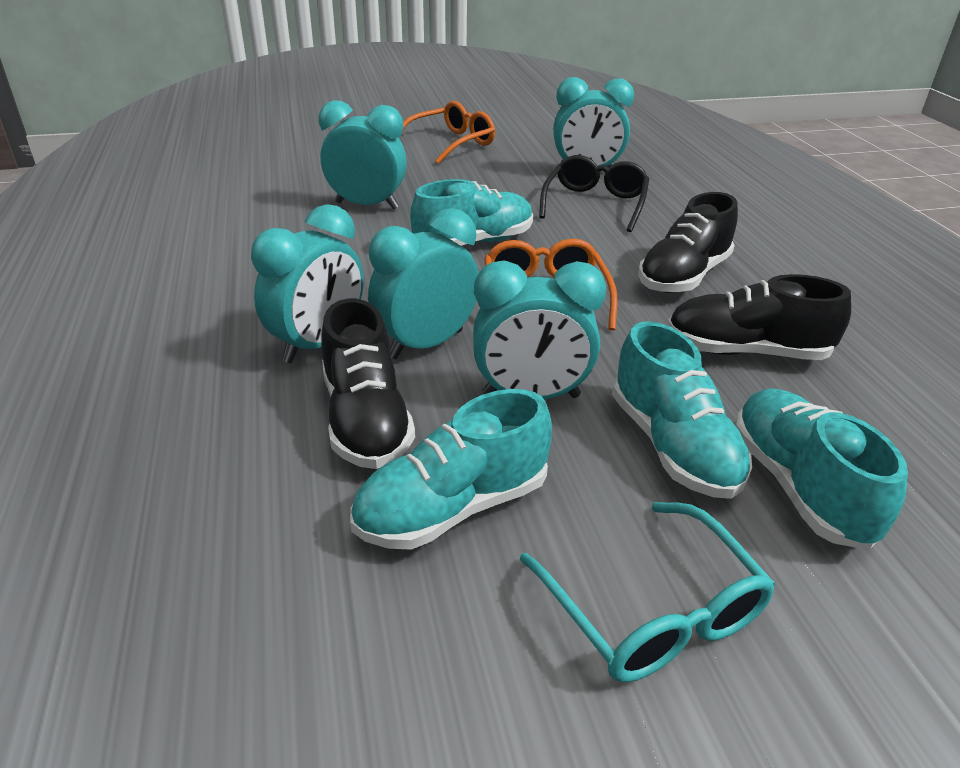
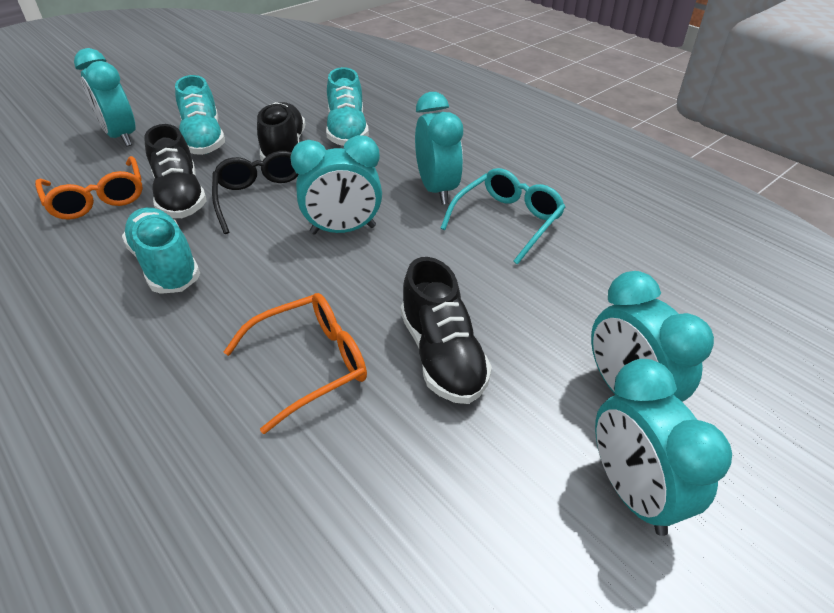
turquoise shoe: 4 -> 3

